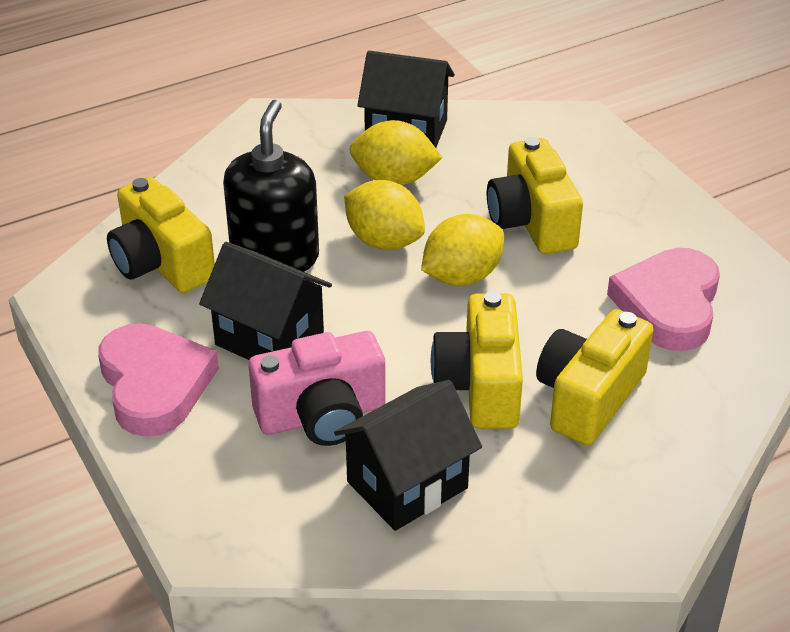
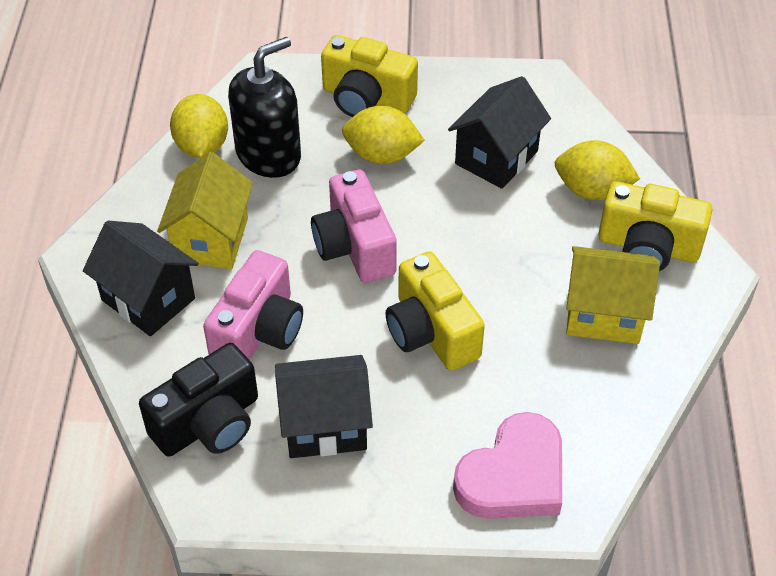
black camera: 0 -> 1
pink camera: 1 -> 2
pink heart: 2 -> 1
yellow camera: 4 -> 3
yellow house: 0 -> 2

